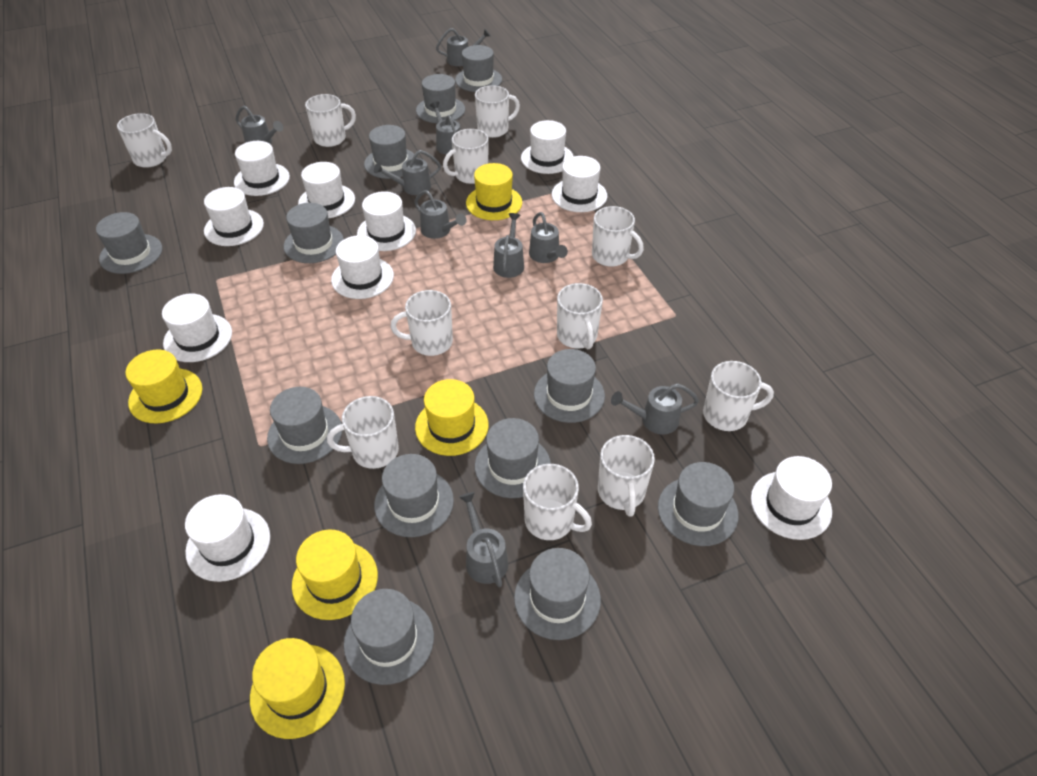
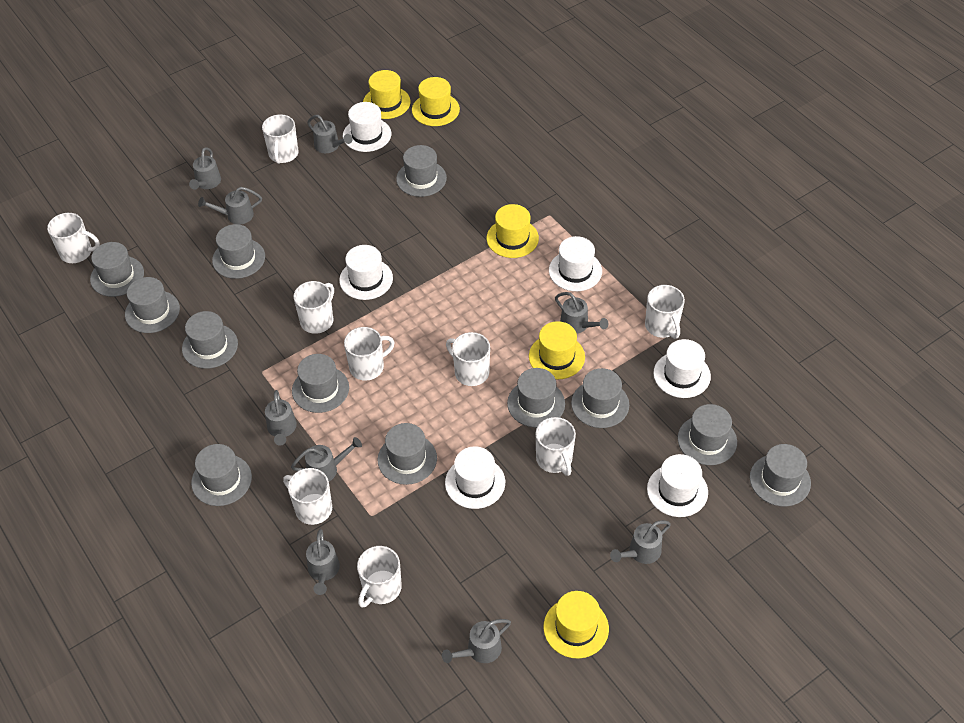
white hat: 10 -> 6
white mug: 11 -> 9

